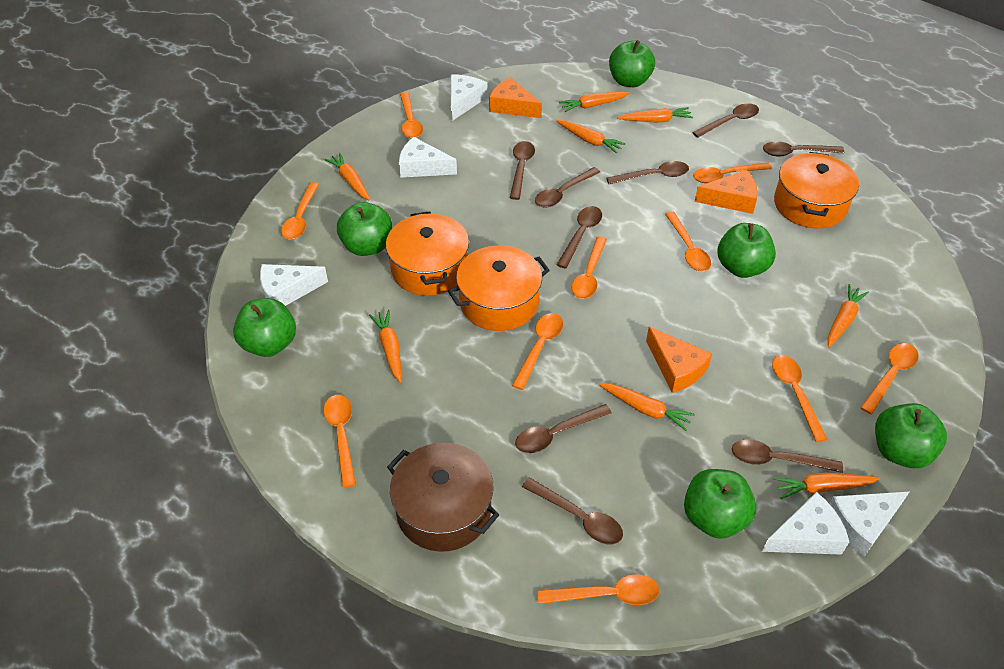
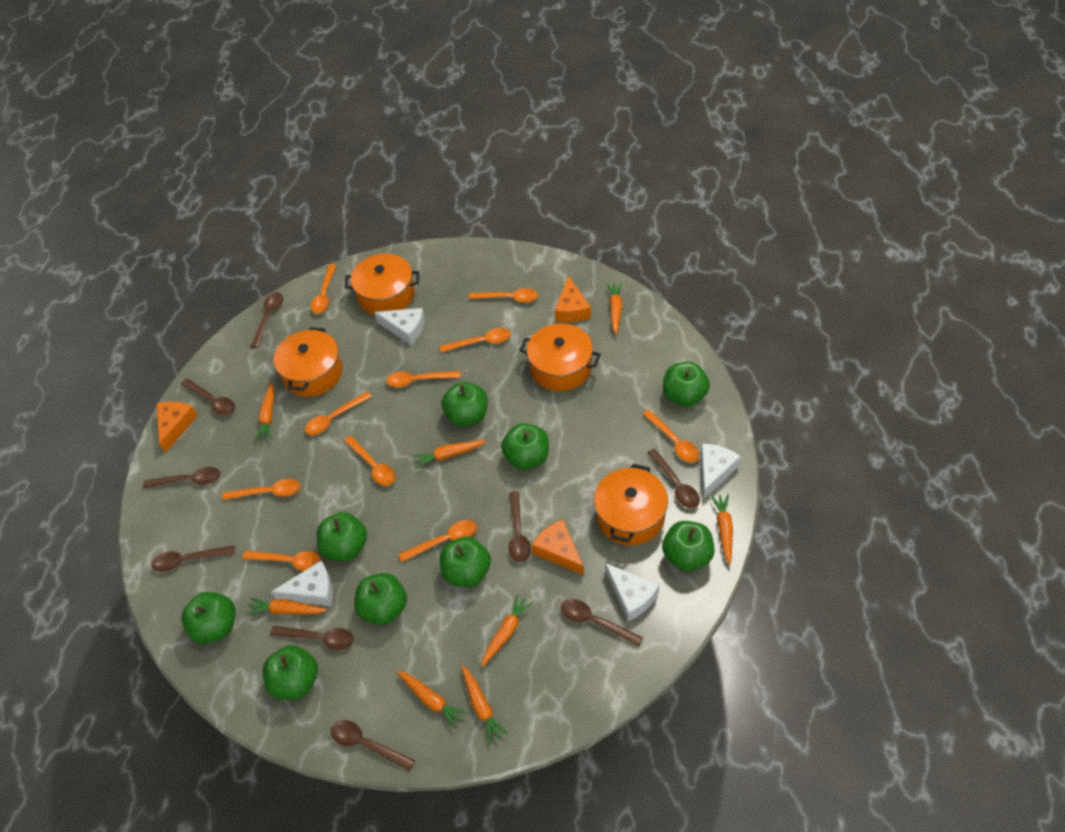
brown pot: 1 -> 0
green apple: 6 -> 9
orange pot: 3 -> 4
white cheese: 5 -> 4

